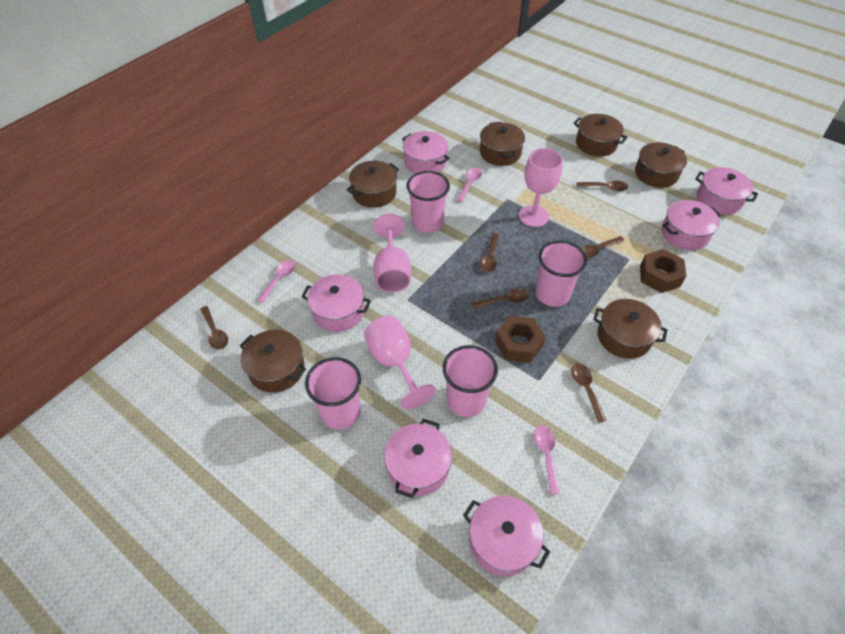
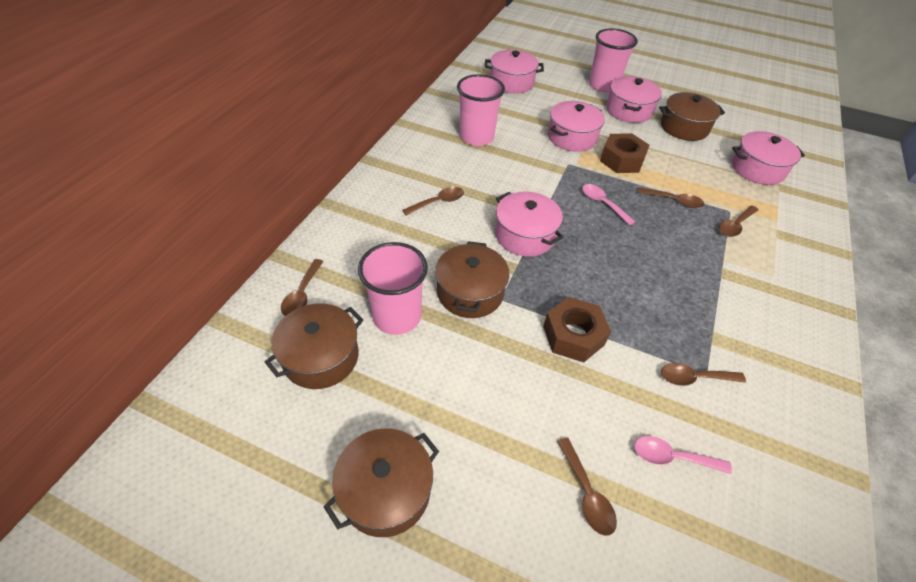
brown pot: 6 -> 4
pink cup: 4 -> 3
pink goblet: 3 -> 0
pink pot: 6 -> 5
pink spoon: 3 -> 2

